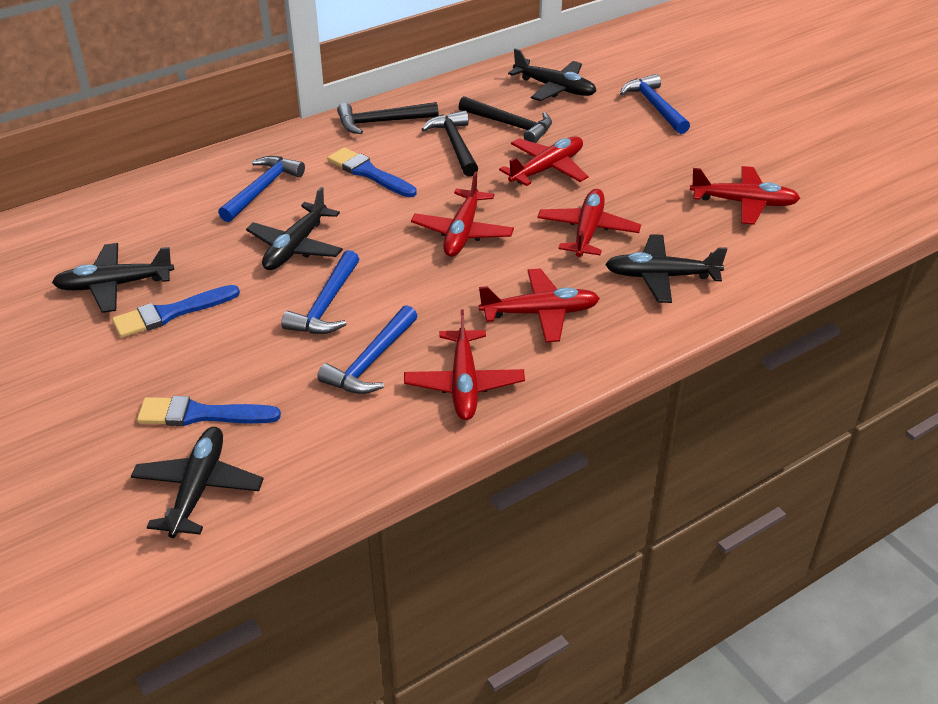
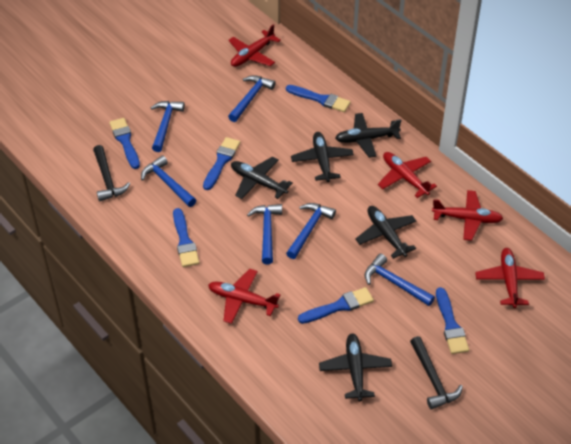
black hammer: 3 -> 2
blue brush: 3 -> 6
blue hammer: 4 -> 6
red plane: 6 -> 5

